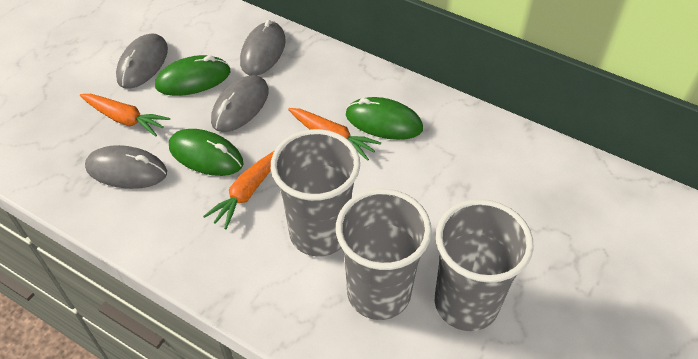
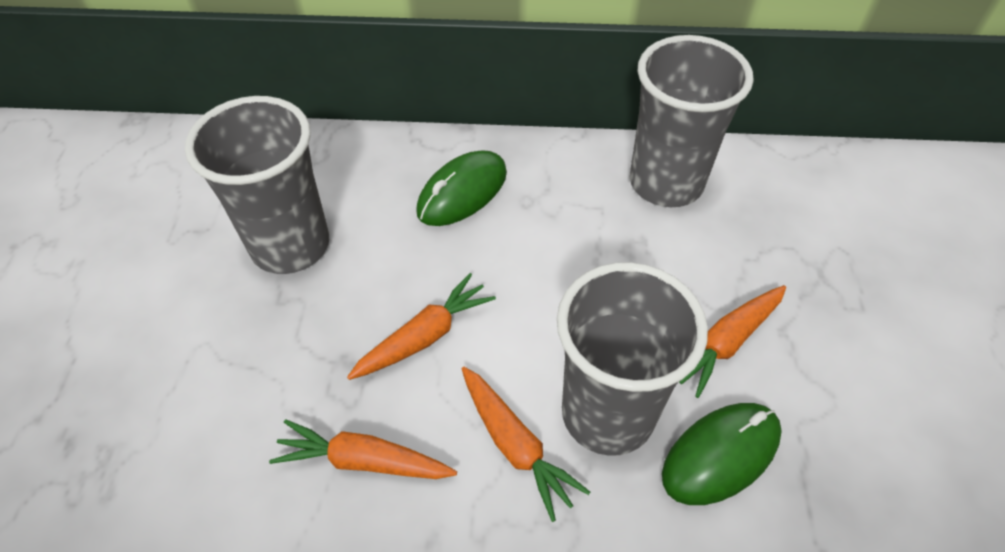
green mouse: 3 -> 2
grey mouse: 4 -> 0
orange carrot: 3 -> 4

